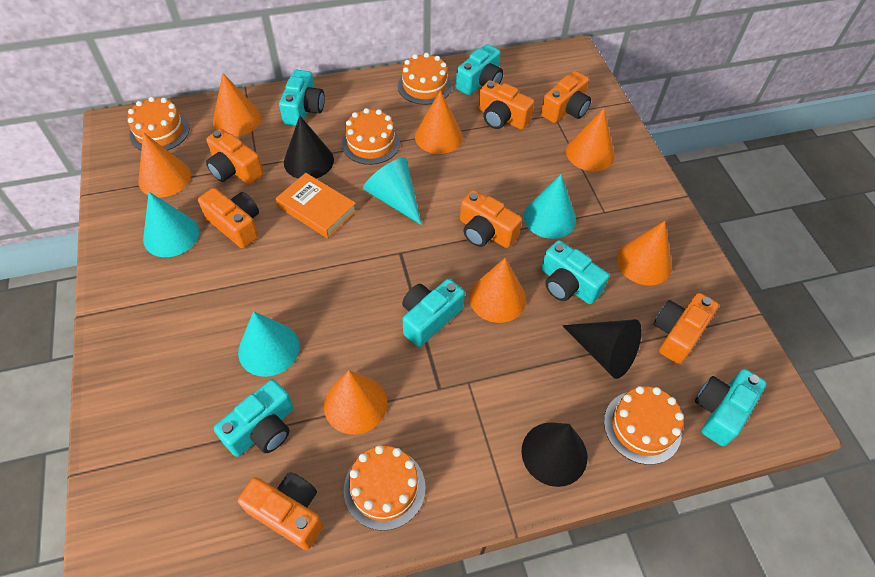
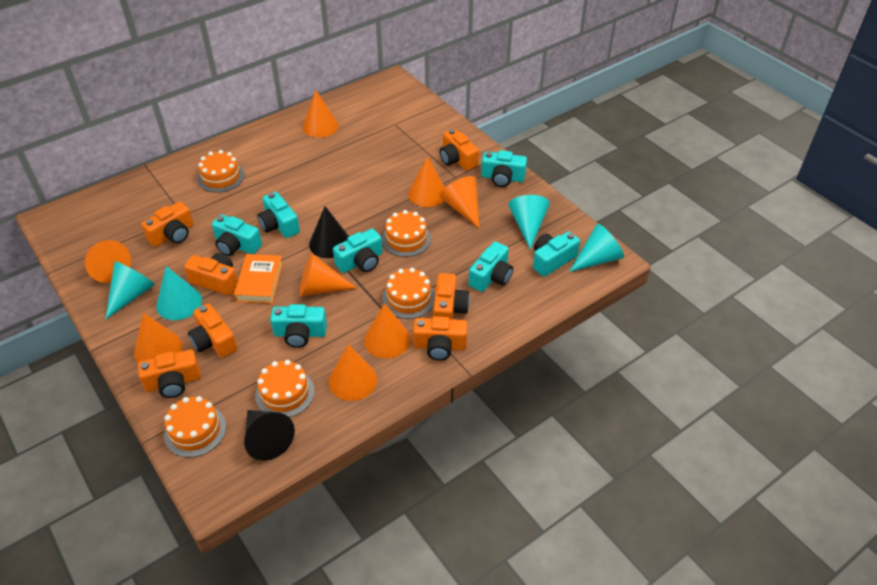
black cone: 3 -> 2
orange cone: 7 -> 8
turquoise camera: 6 -> 7

